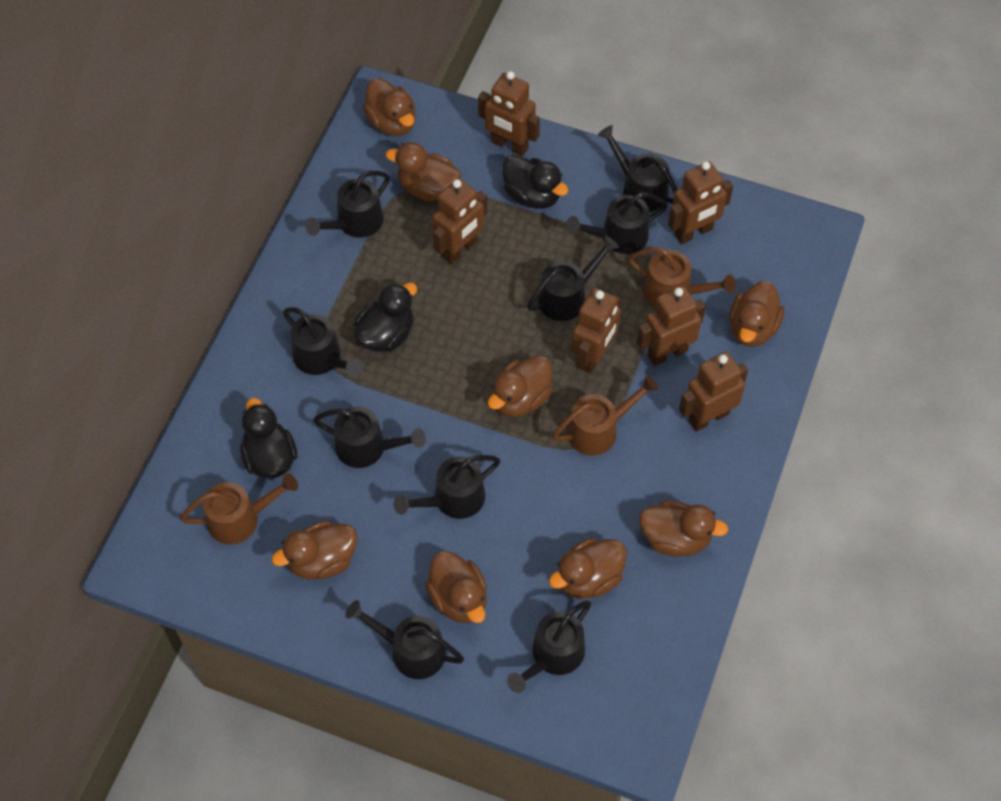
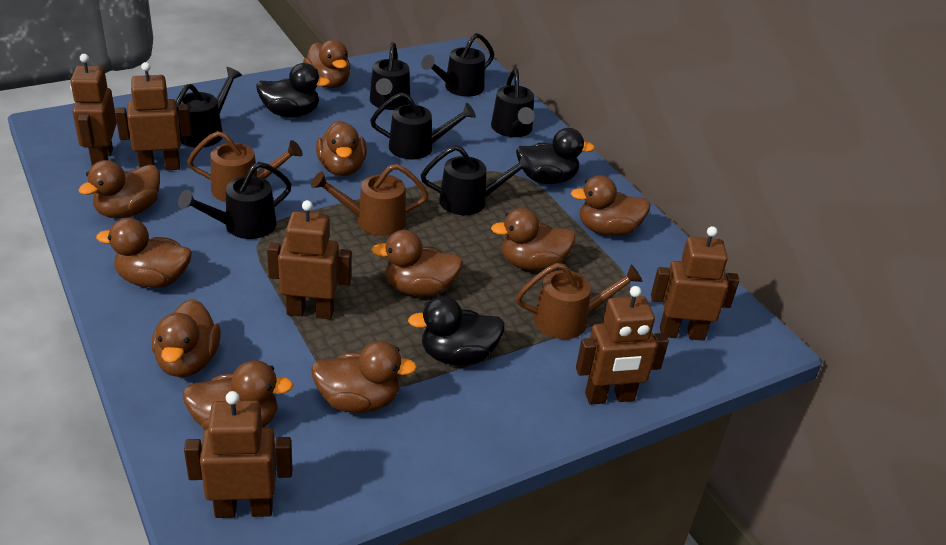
black watering can: 9 -> 7
brown duck: 8 -> 10

